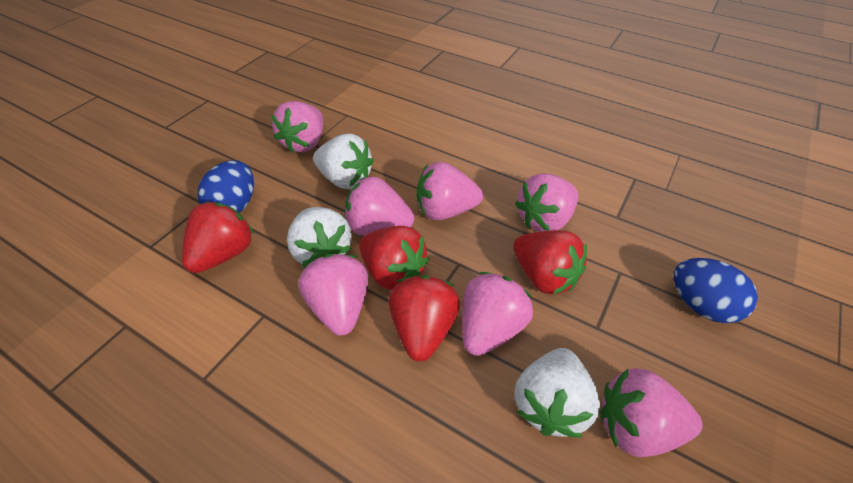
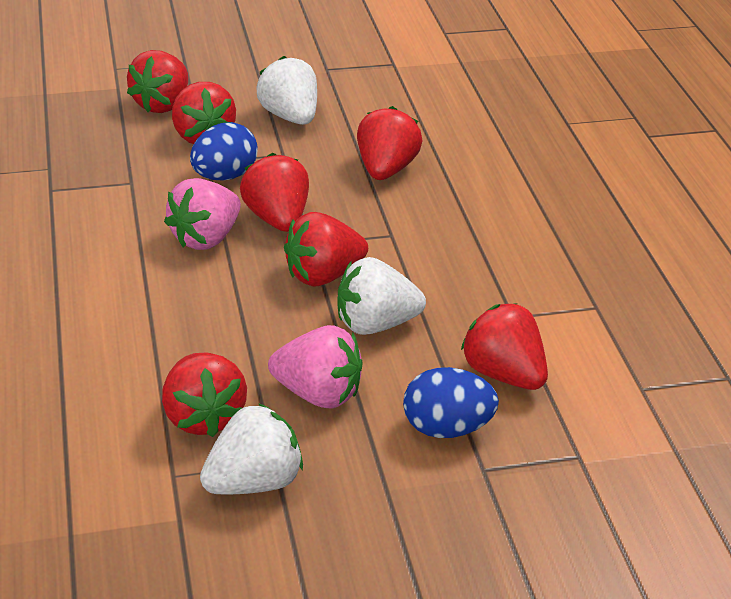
pink strawberry: 7 -> 2
red strawberry: 4 -> 7

